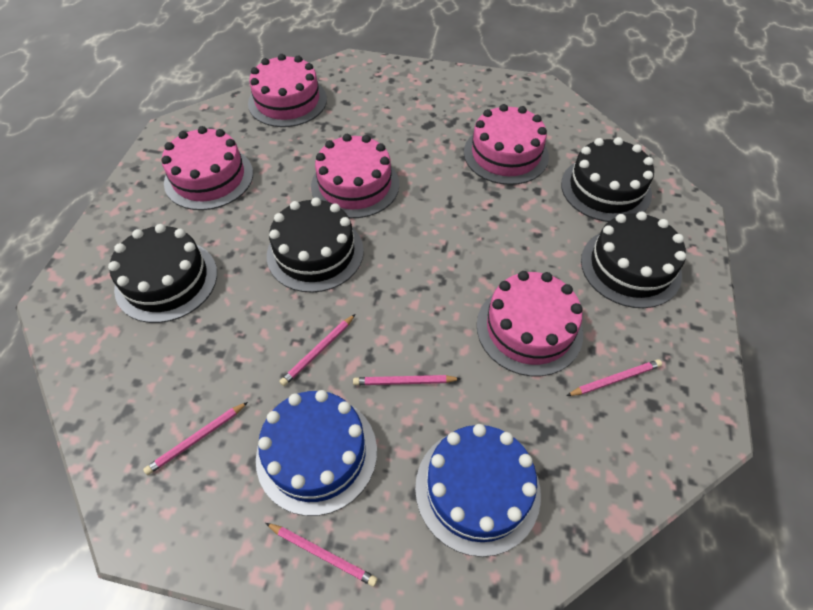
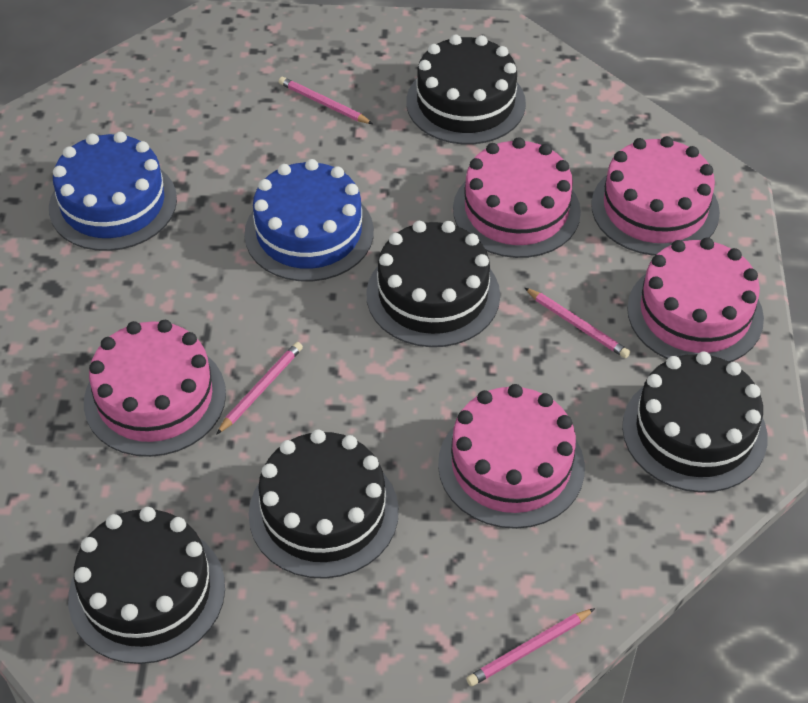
black cake: 4 -> 5
pink pencil: 5 -> 4

